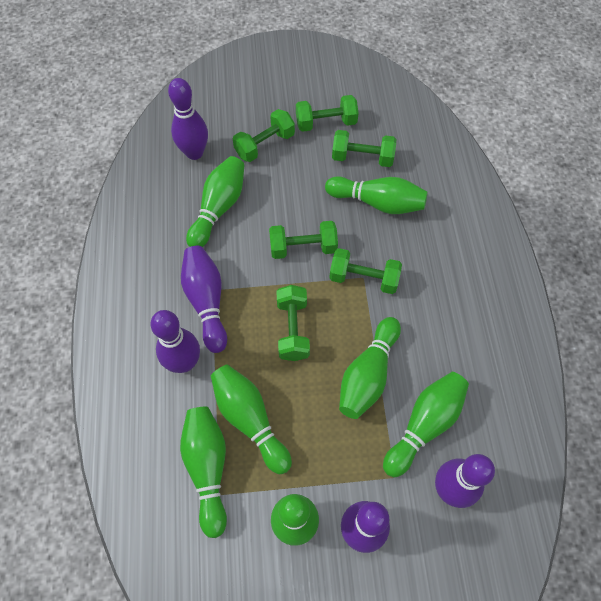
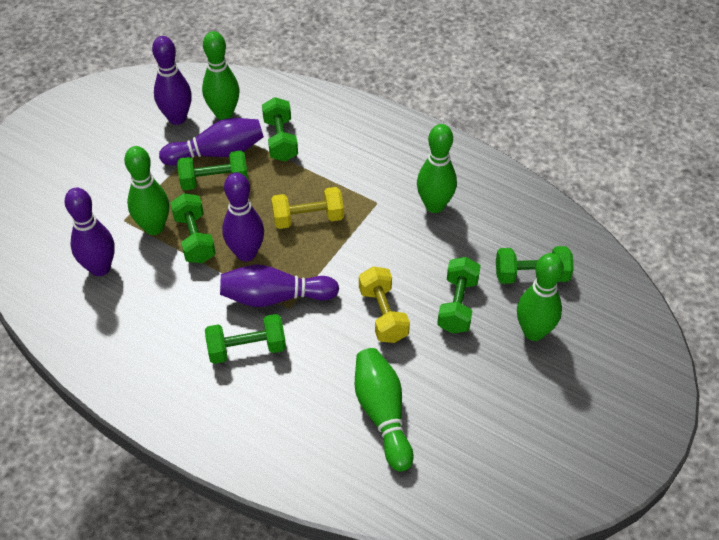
green bowling pin: 7 -> 5
yellow dumbbell: 0 -> 2

